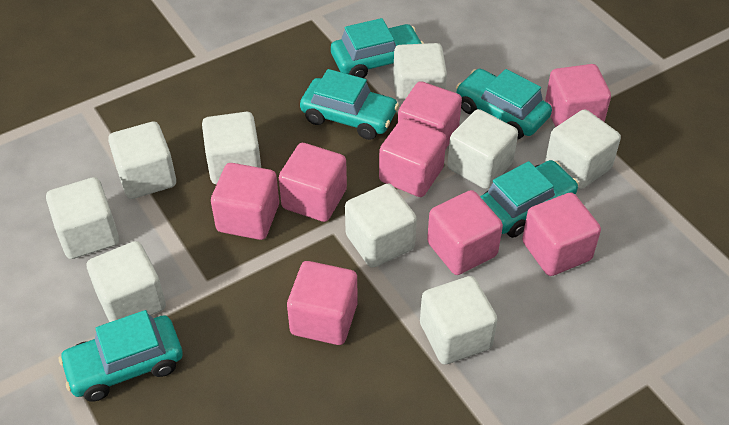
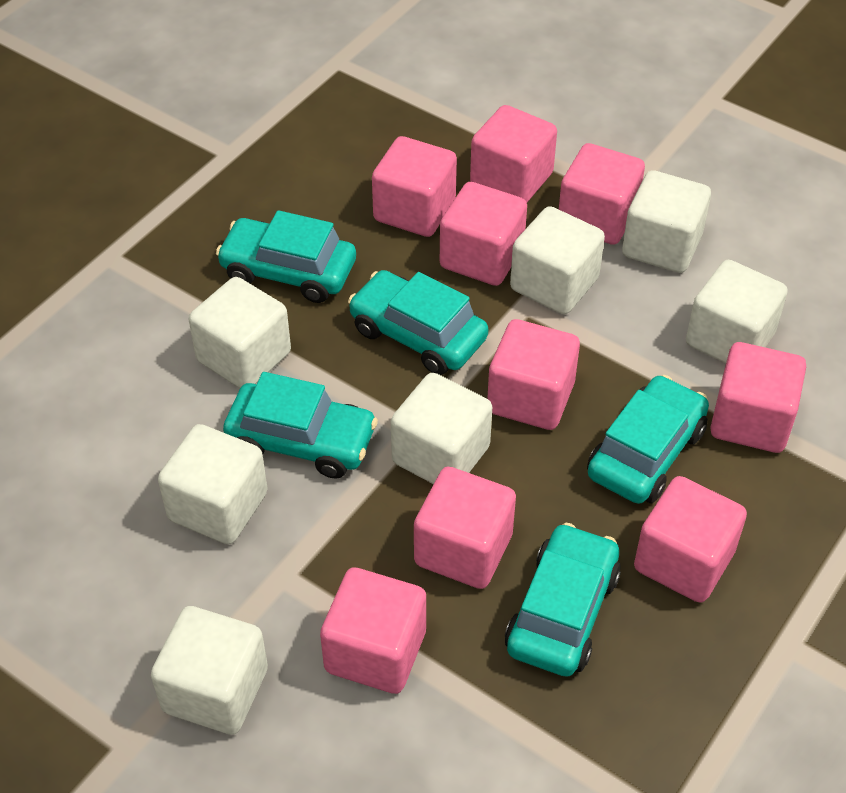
pink cube: 8 -> 9
white cube: 9 -> 7

